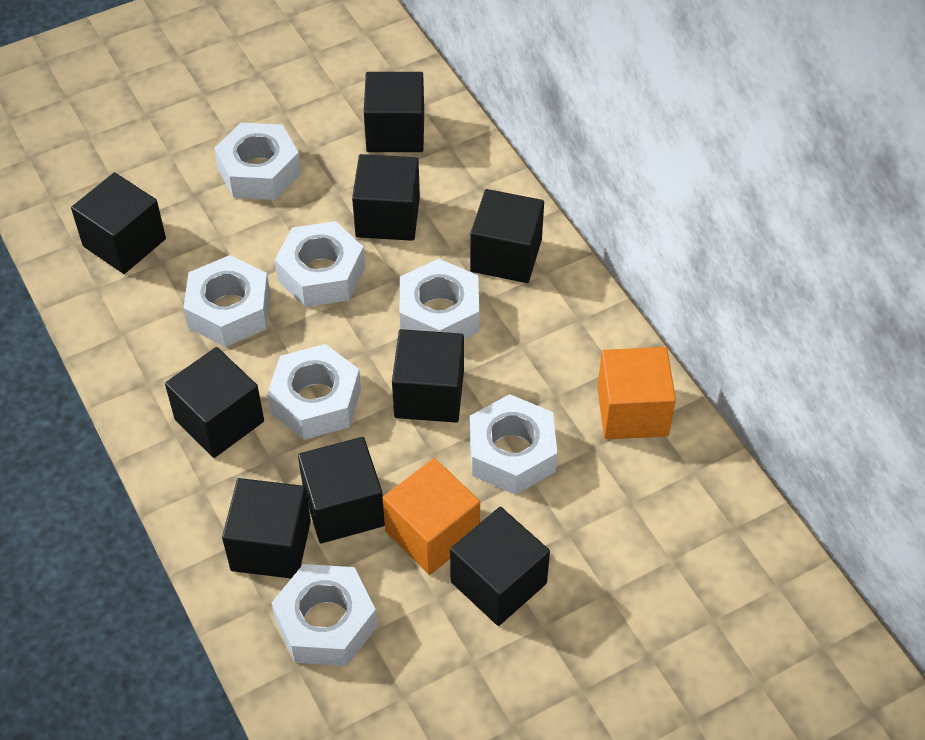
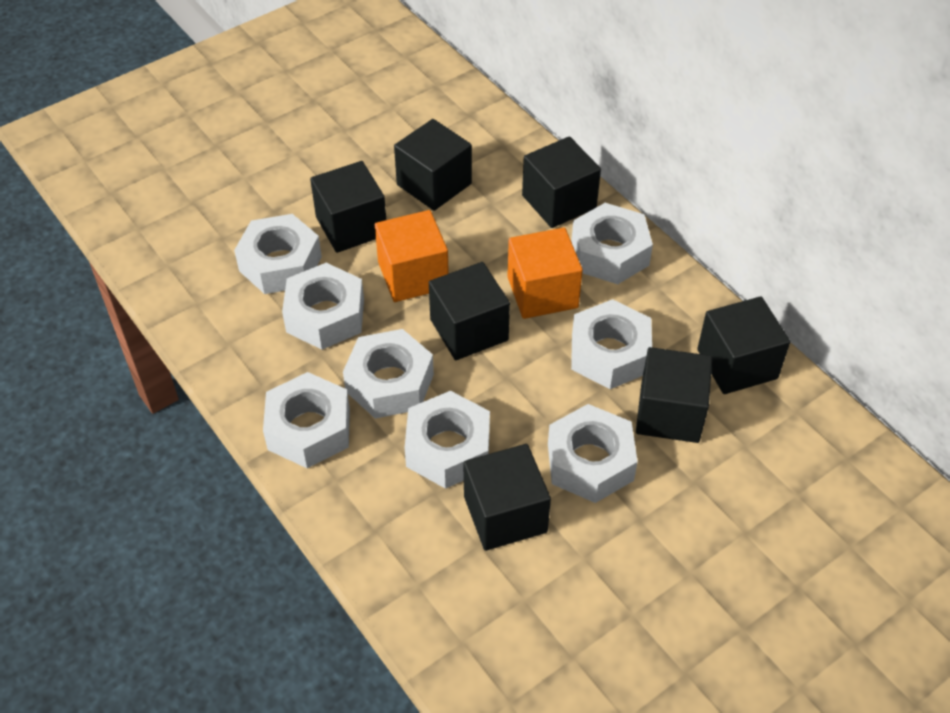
black cube: 9 -> 7
white nut: 7 -> 8

